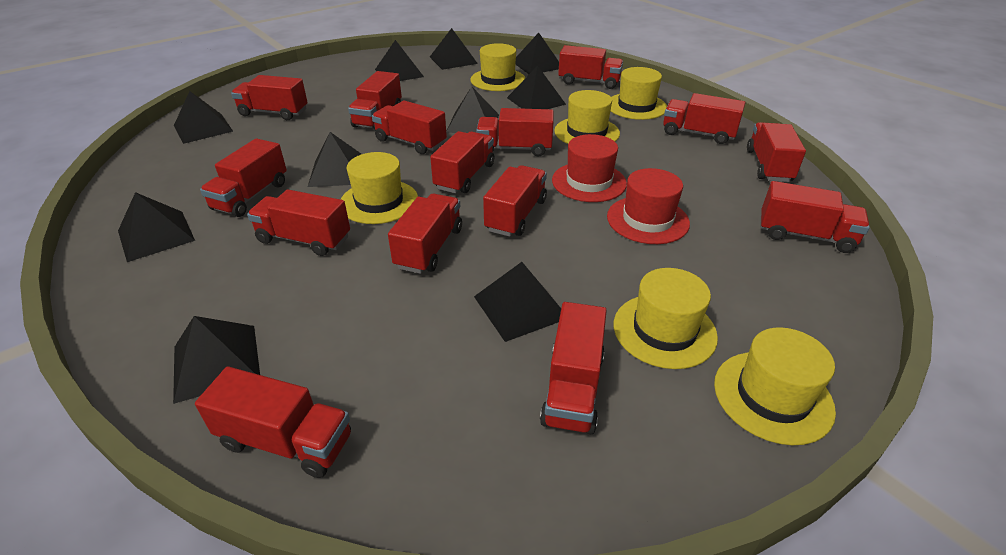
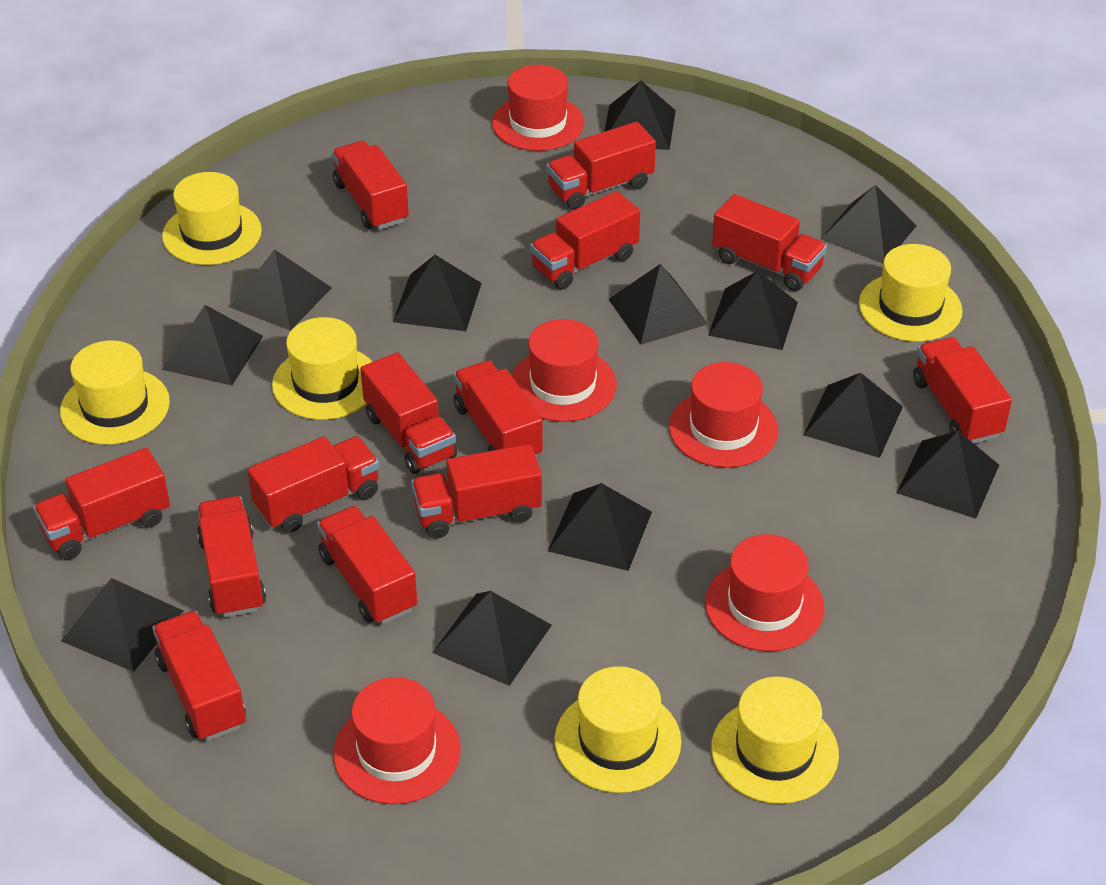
black pyramid: 10 -> 12
red hat: 2 -> 5
red truck: 15 -> 13

